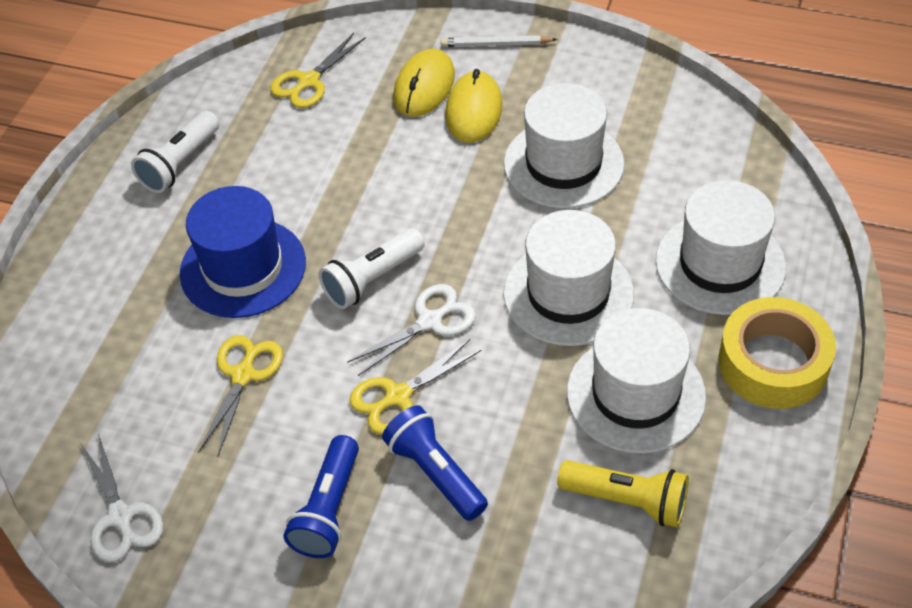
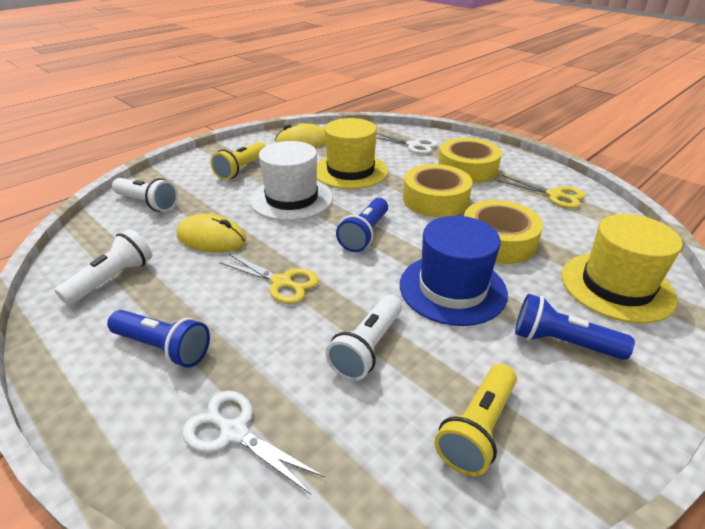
blue flashlight: 2 -> 3
white flashlight: 2 -> 3
white hat: 4 -> 1
white pencil: 1 -> 0
yellow flashlight: 1 -> 2
yellow hat: 0 -> 2
yellow scissors: 3 -> 2
yellow tape: 1 -> 3

